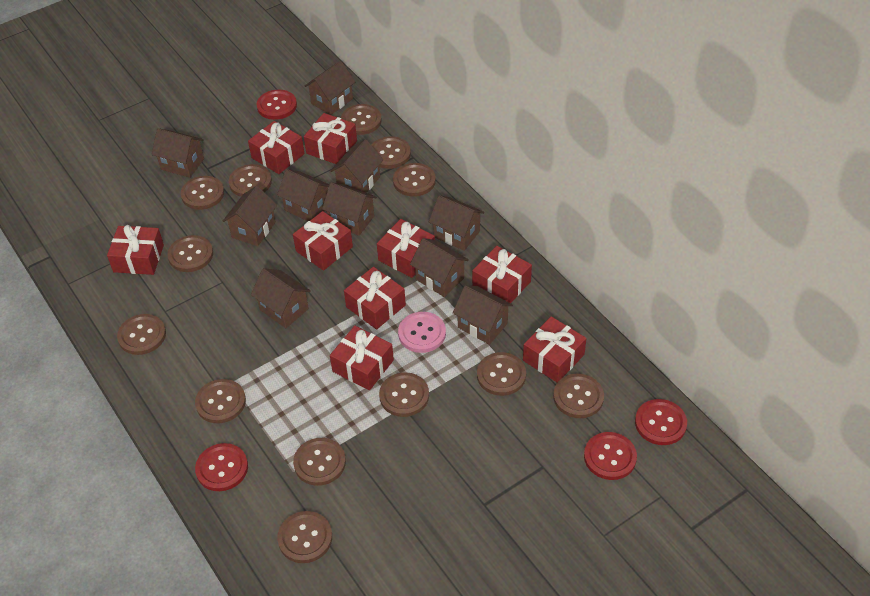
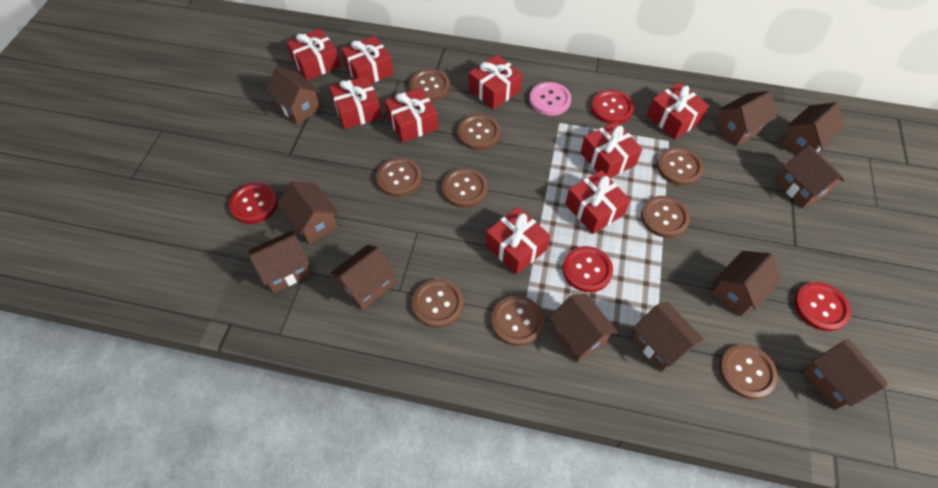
brown button: 13 -> 9
brown house: 10 -> 11

